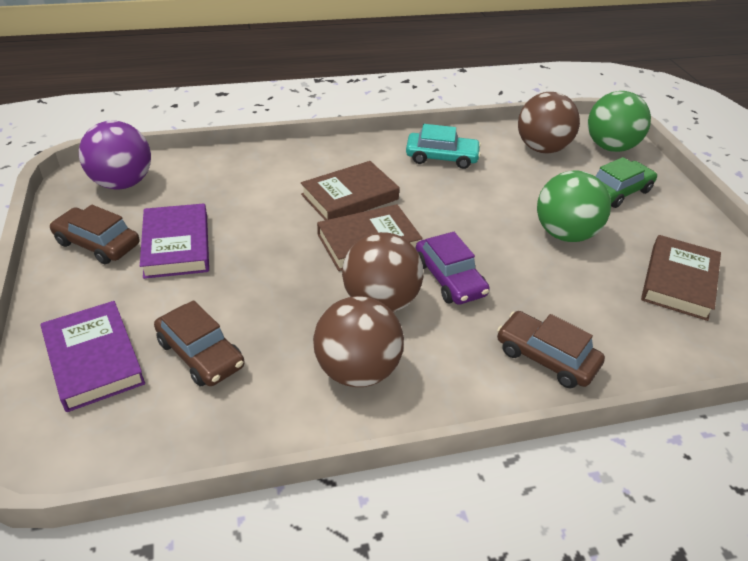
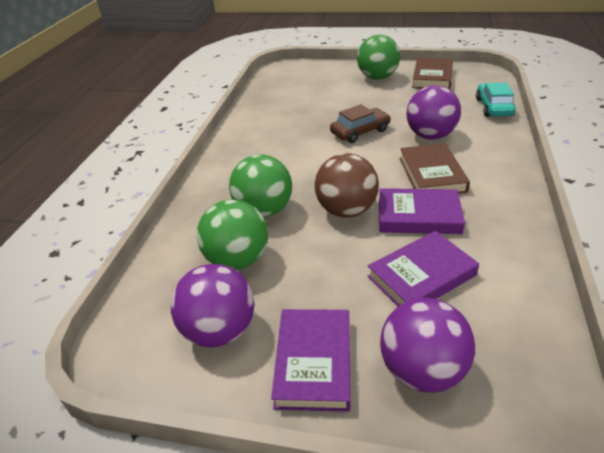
brown ball: 3 -> 1
brown book: 3 -> 2
brown car: 3 -> 1
green ball: 2 -> 3
green car: 1 -> 0
purple ball: 1 -> 3
purple book: 2 -> 3
purple car: 1 -> 0

